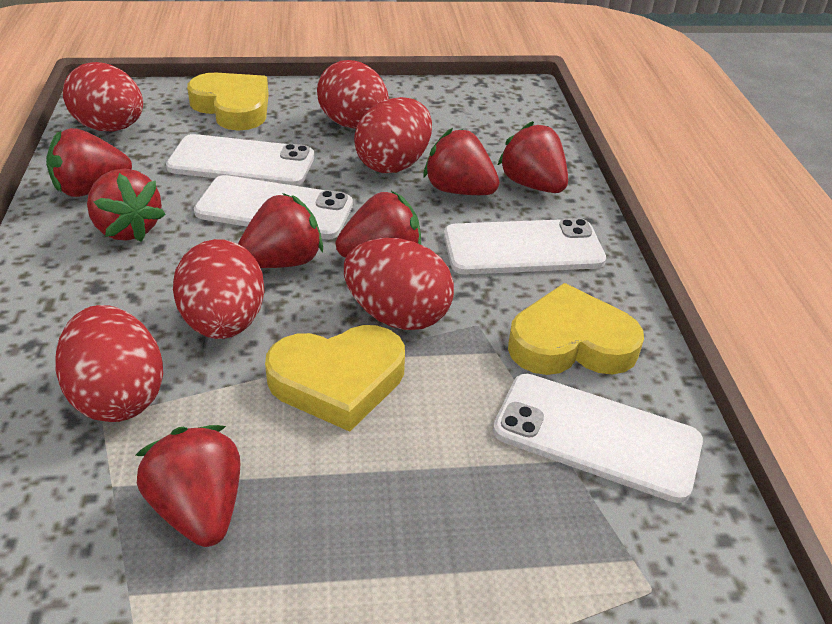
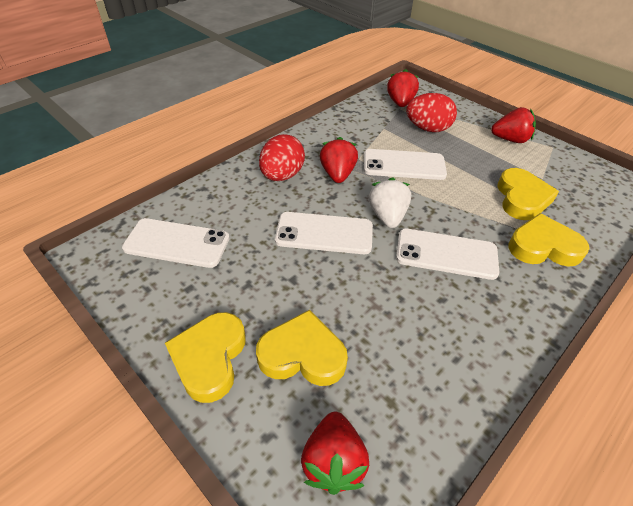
red egg: 6 -> 2
red strawberry: 7 -> 4
white strawberry: 0 -> 1
yellow heart: 3 -> 4

